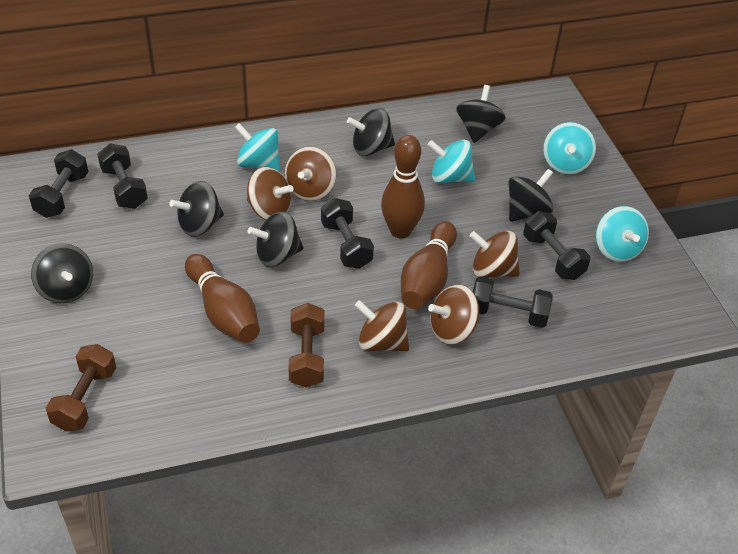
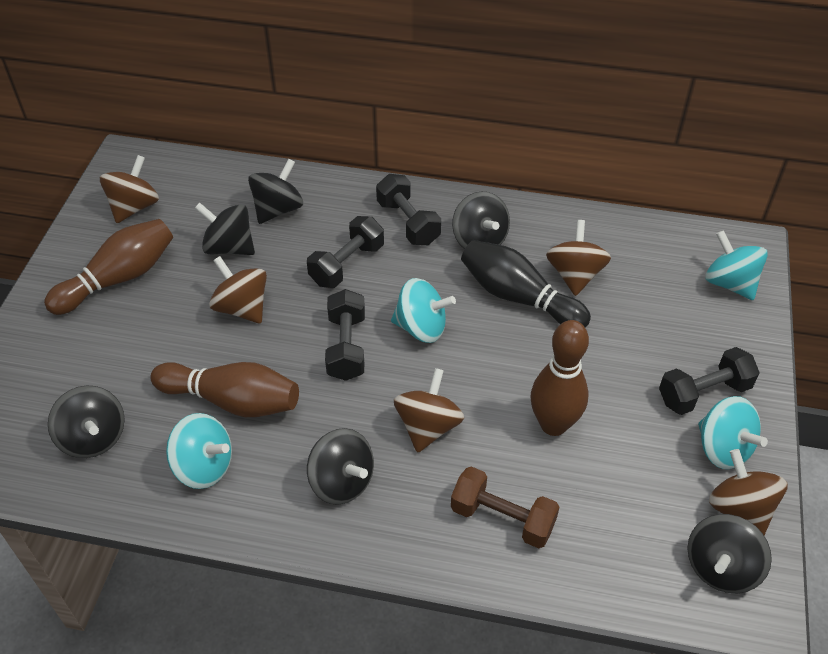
black bowling pin: 0 -> 1
black dumbbell: 5 -> 4
brown dumbbell: 2 -> 1

